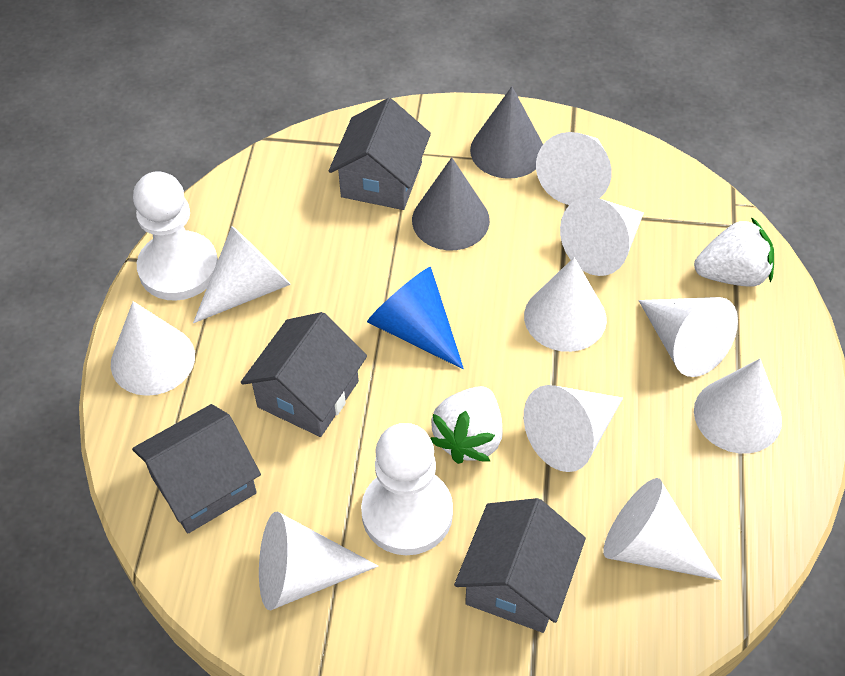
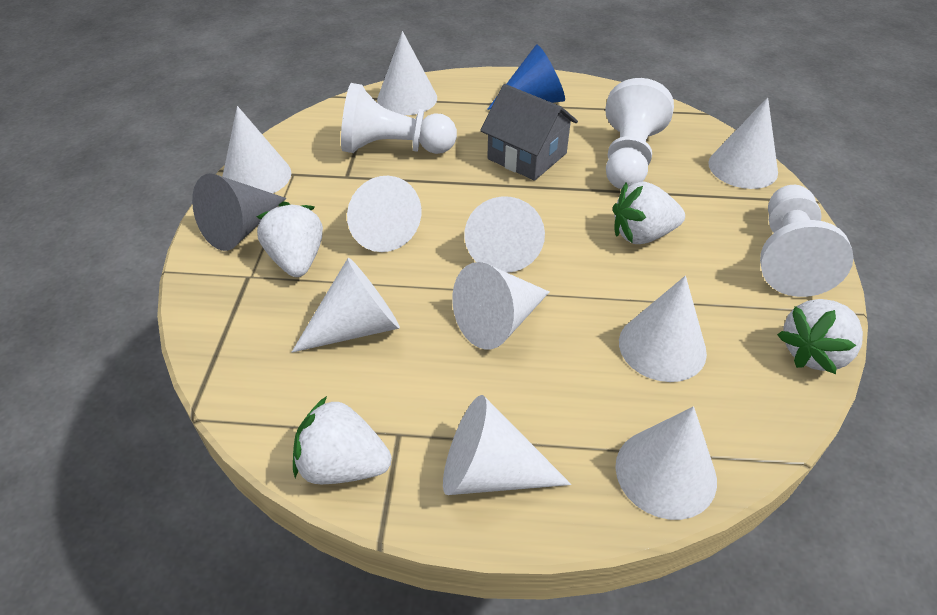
grey cone: 2 -> 1
grey house: 4 -> 1
white pawn: 2 -> 3
white strawberry: 2 -> 4

